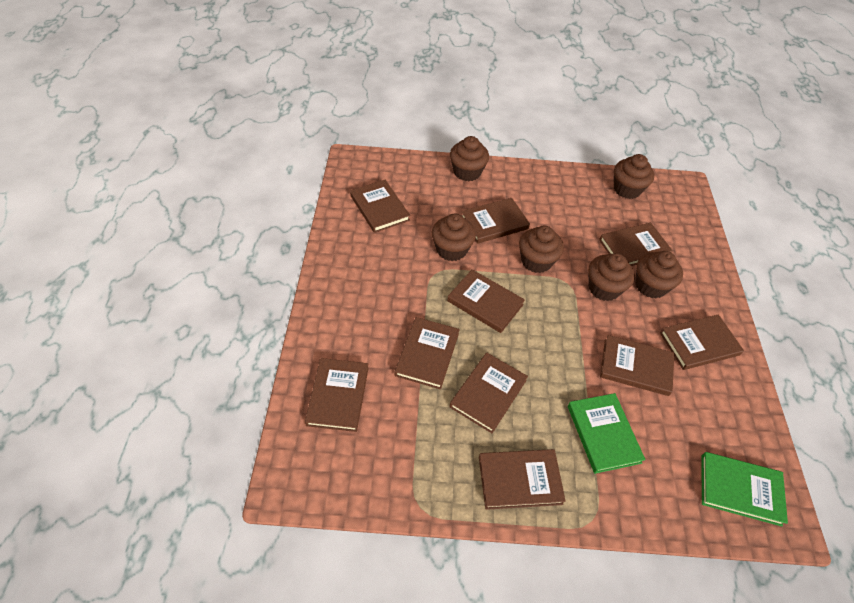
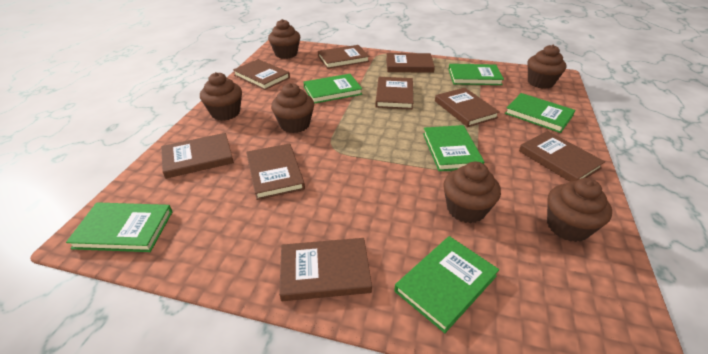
brown book: 10 -> 9
green book: 2 -> 6

